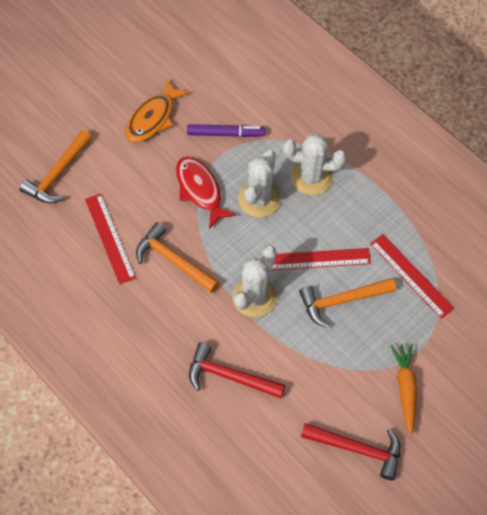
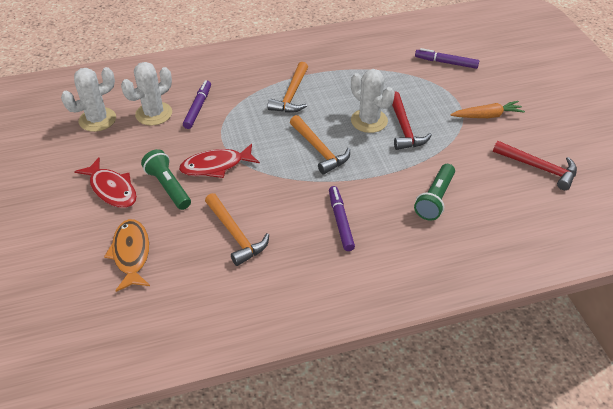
green flashlight: 0 -> 2
purple marker: 1 -> 3
red fish: 1 -> 2
red ruler: 3 -> 0

